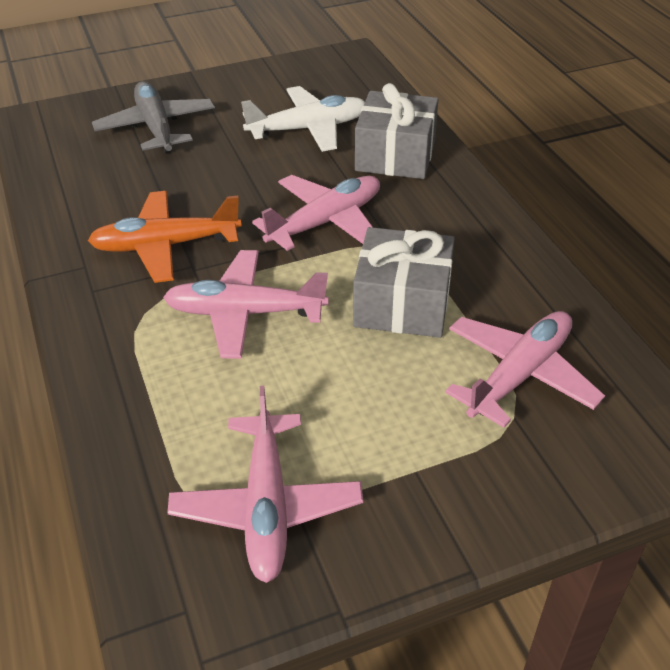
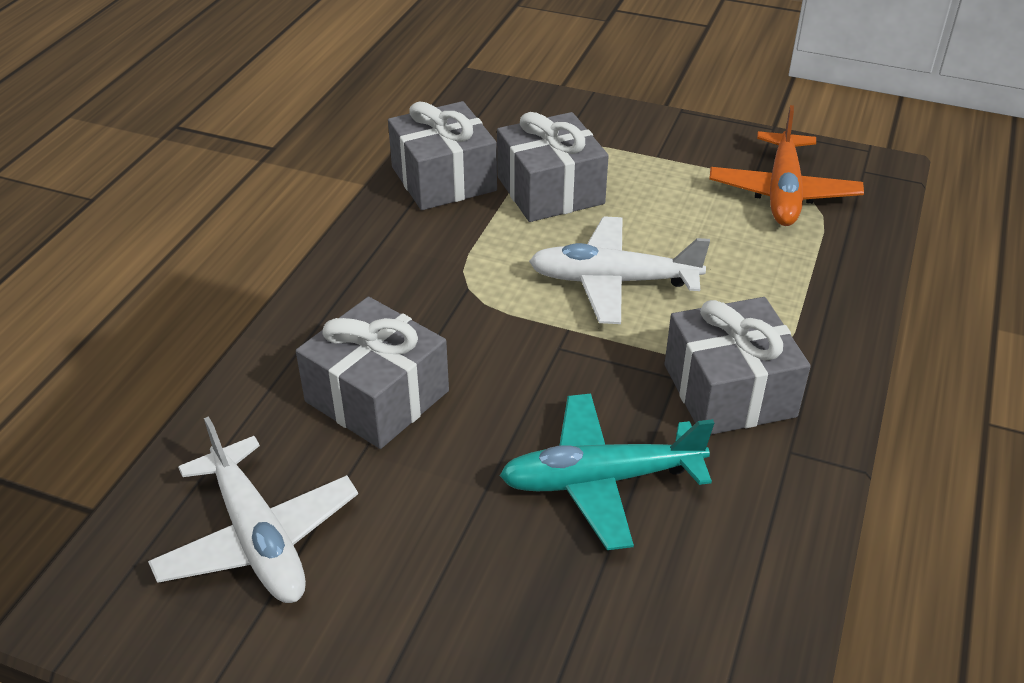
grey gift: 2 -> 4
grey plane: 1 -> 0
pink plane: 4 -> 0
turquoise plane: 0 -> 1
white plane: 1 -> 2

